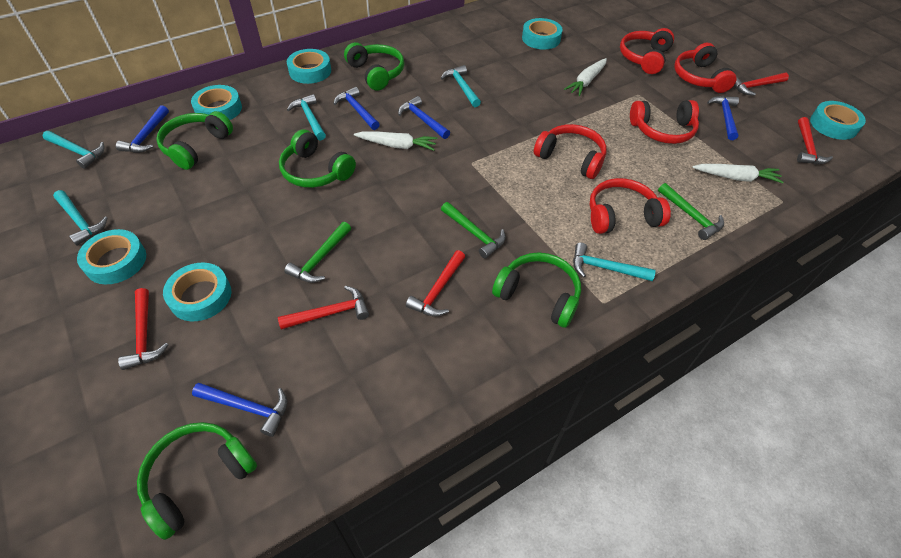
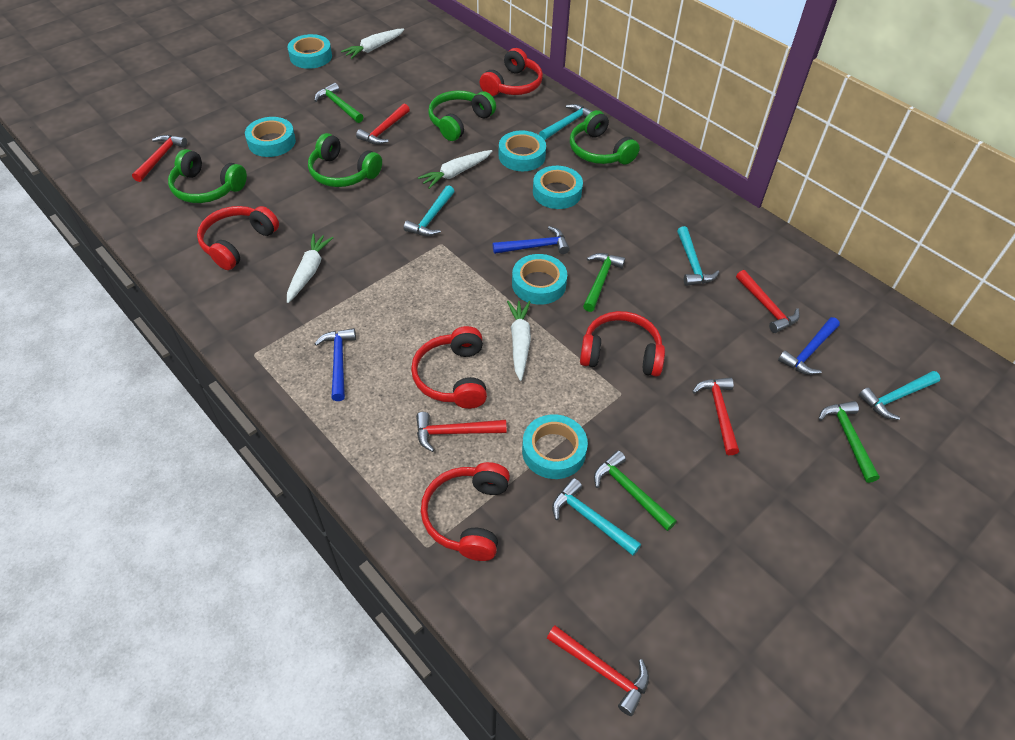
blue hammer: 5 -> 3
green hammer: 3 -> 4
green headphones: 5 -> 4
red hammer: 5 -> 6
white carrot: 3 -> 4

